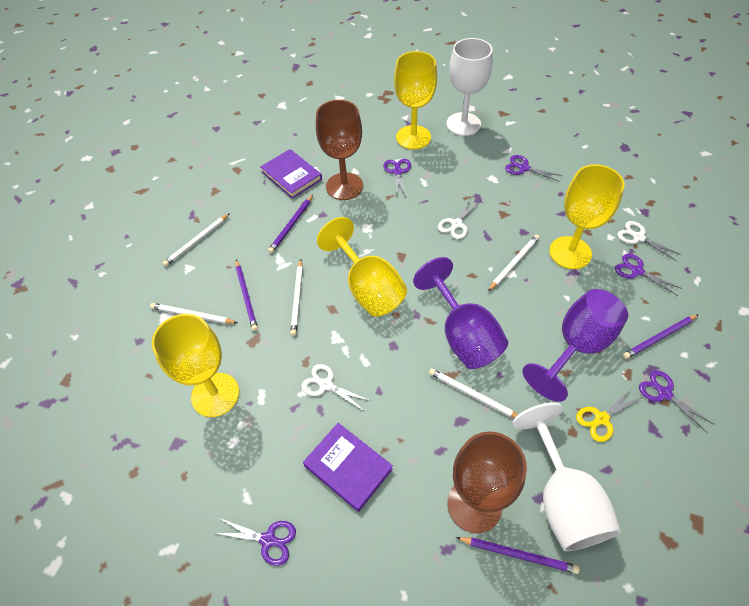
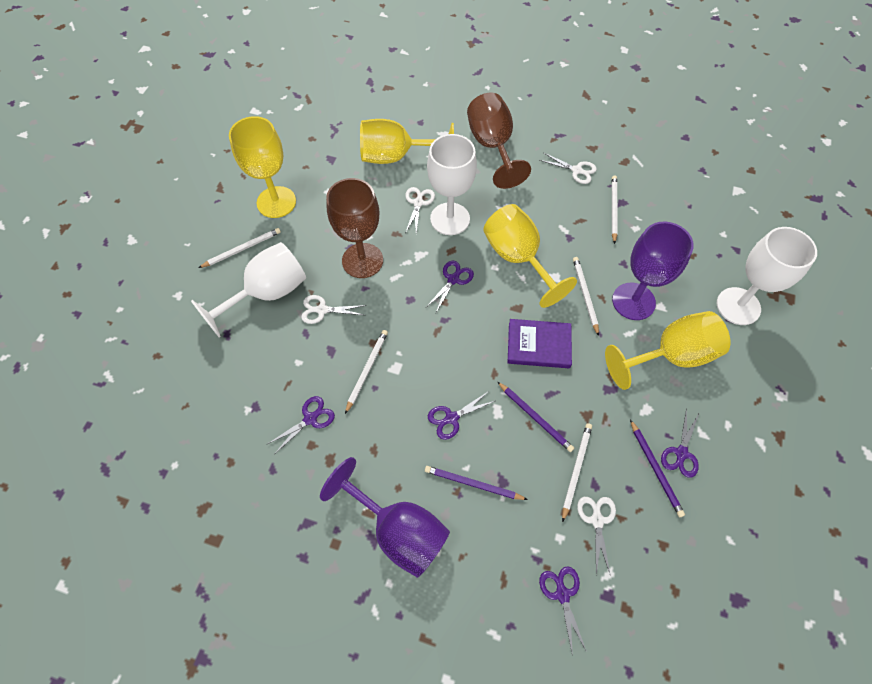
purple book: 2 -> 1
purple pencil: 4 -> 3
white goblet: 2 -> 3
white scissors: 3 -> 4
yellow scissors: 1 -> 0

